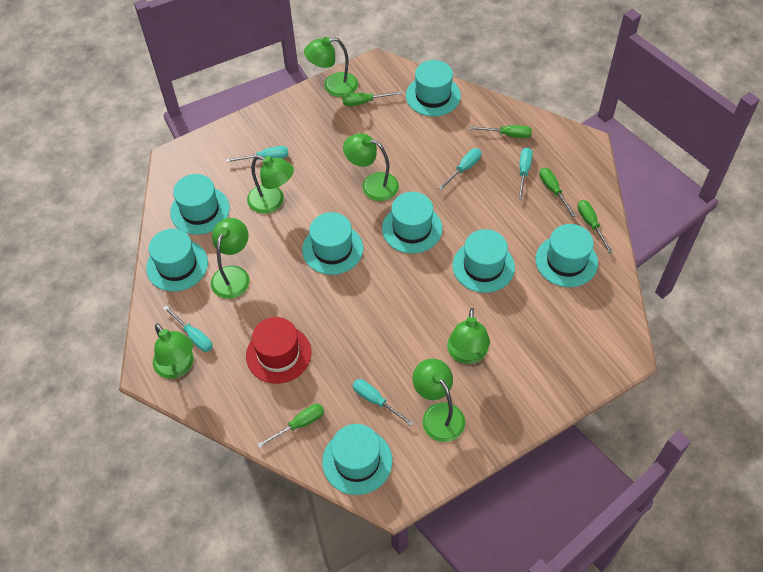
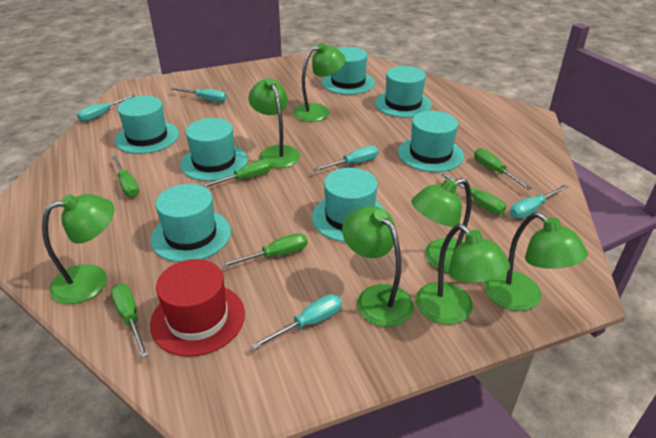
green screwdriver: 5 -> 6
turquoise hat: 8 -> 7

